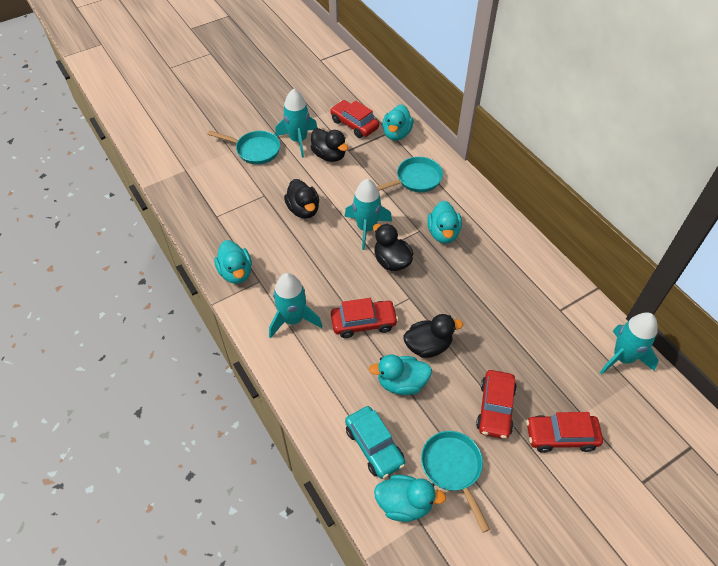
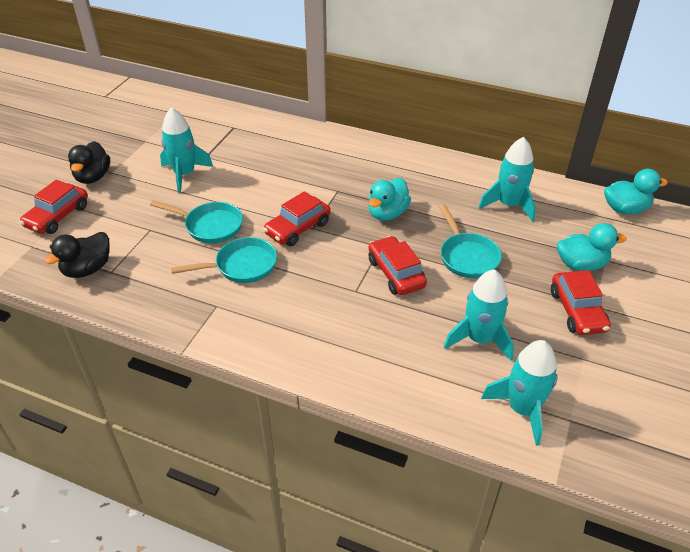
black duck: 4 -> 2
turquoise car: 1 -> 0
turquoise duck: 5 -> 3

